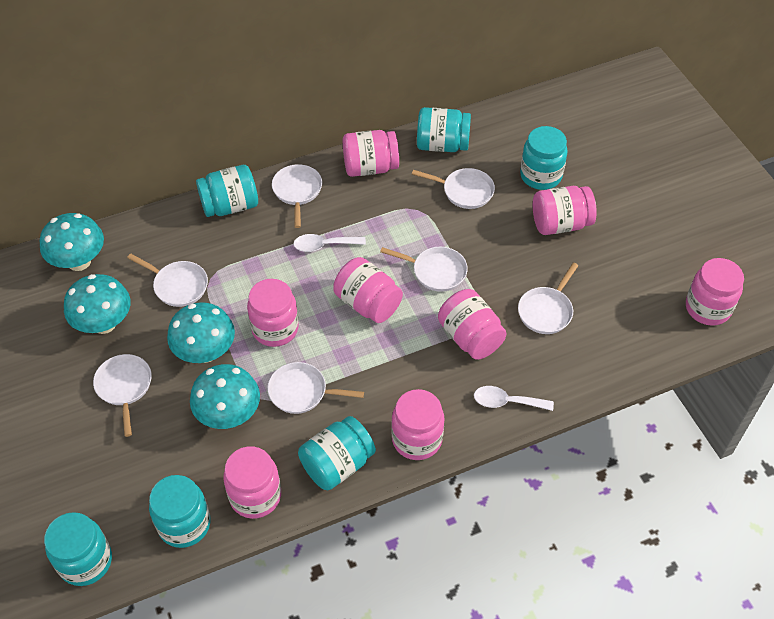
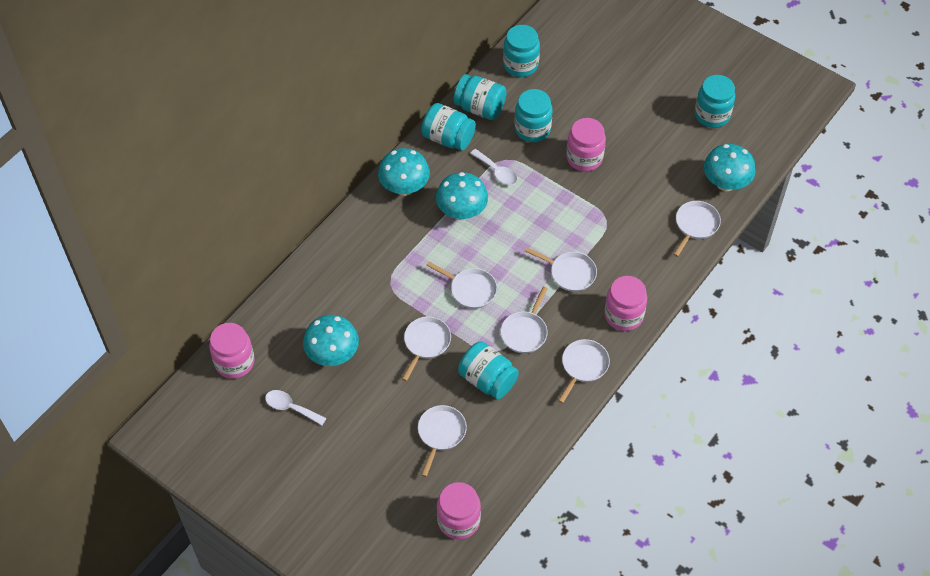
pink jar: 8 -> 4

